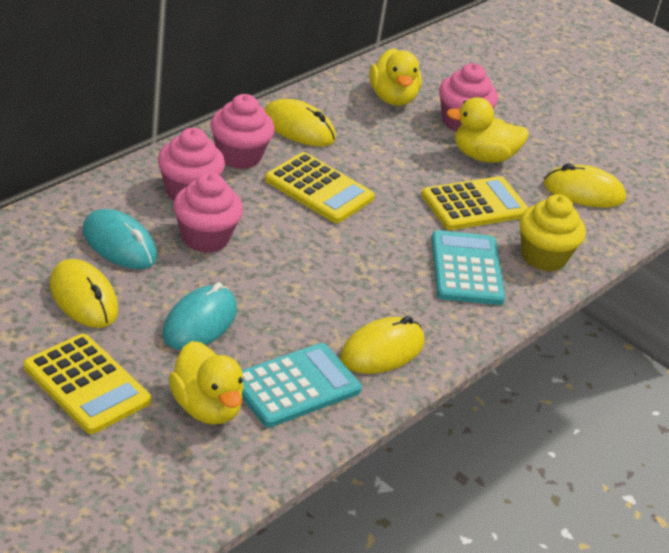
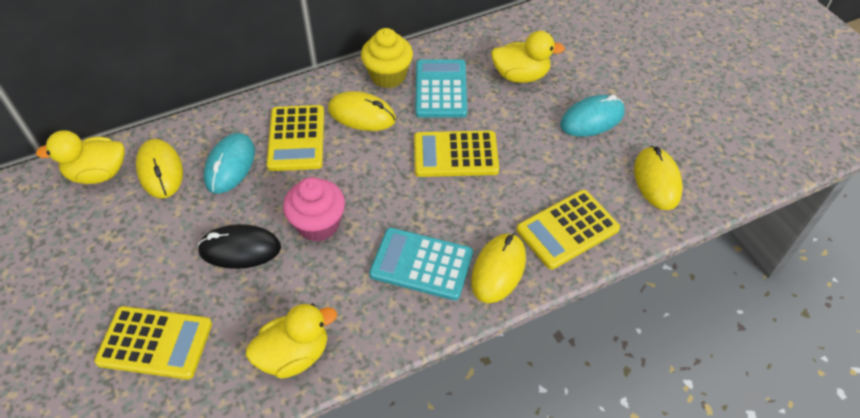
black mouse: 0 -> 1
pink cupcake: 4 -> 1
yellow calculator: 3 -> 4

